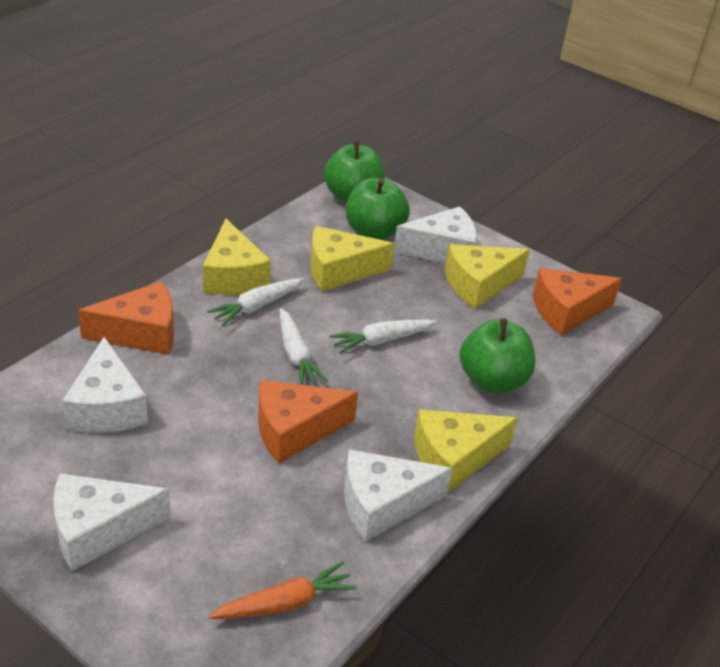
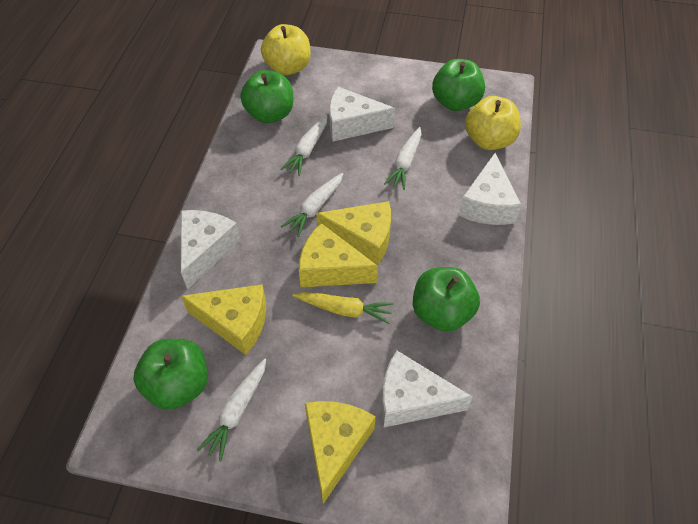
green apple: 3 -> 4
orange carrot: 1 -> 0
orange cheese: 3 -> 0
white carrot: 3 -> 4
yellow apple: 0 -> 2
yellow carrot: 0 -> 1

